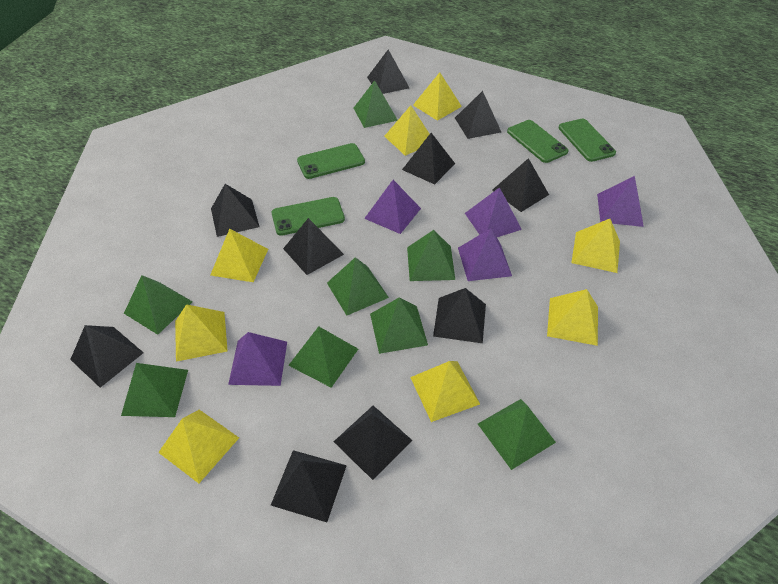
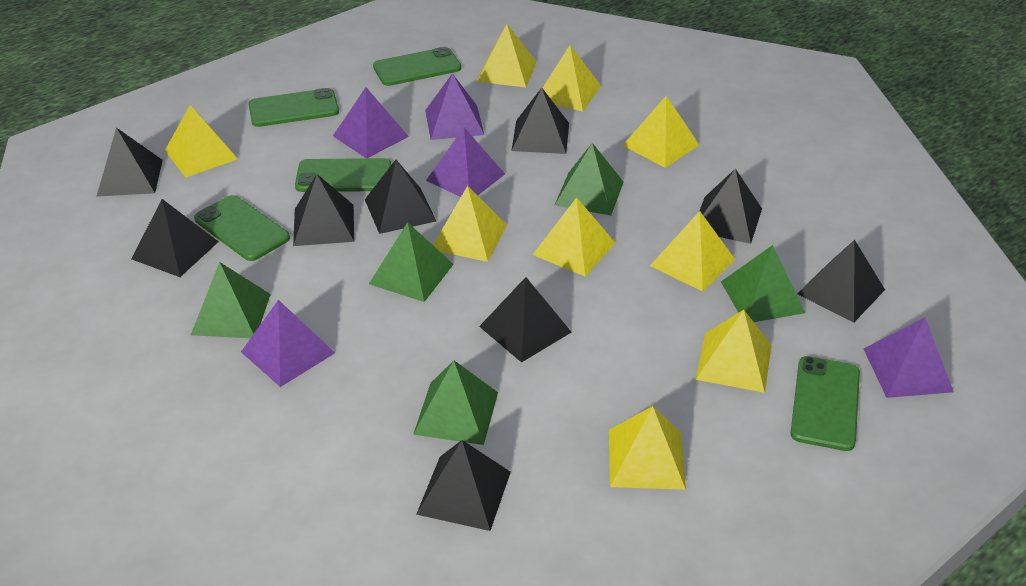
black pyramid: 10 -> 9
green phone: 4 -> 5
green pyramid: 8 -> 5
yellow pyramid: 8 -> 9

